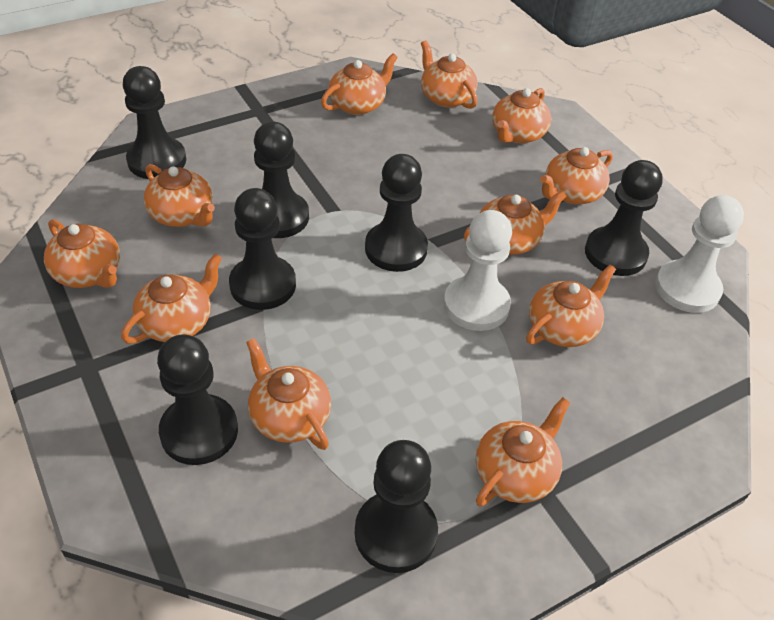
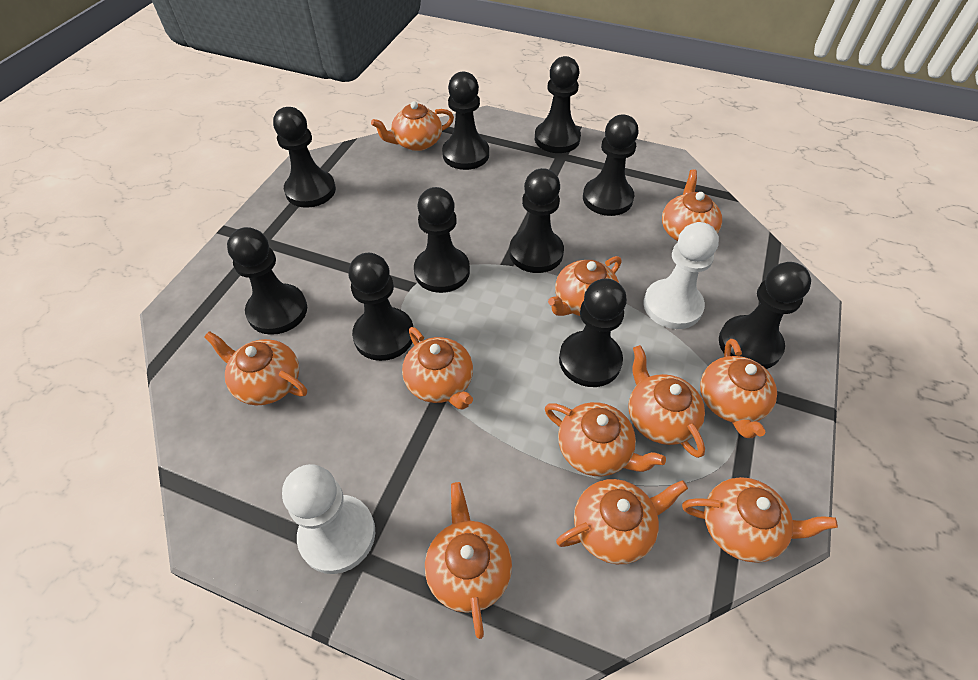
black pawn: 7 -> 10

